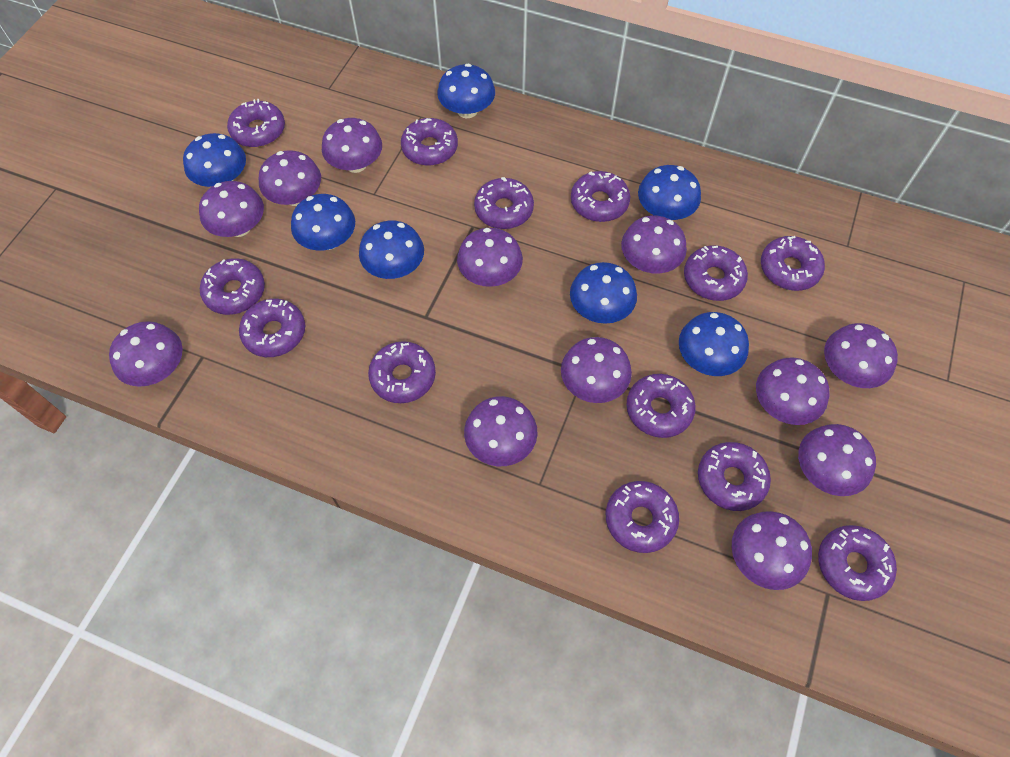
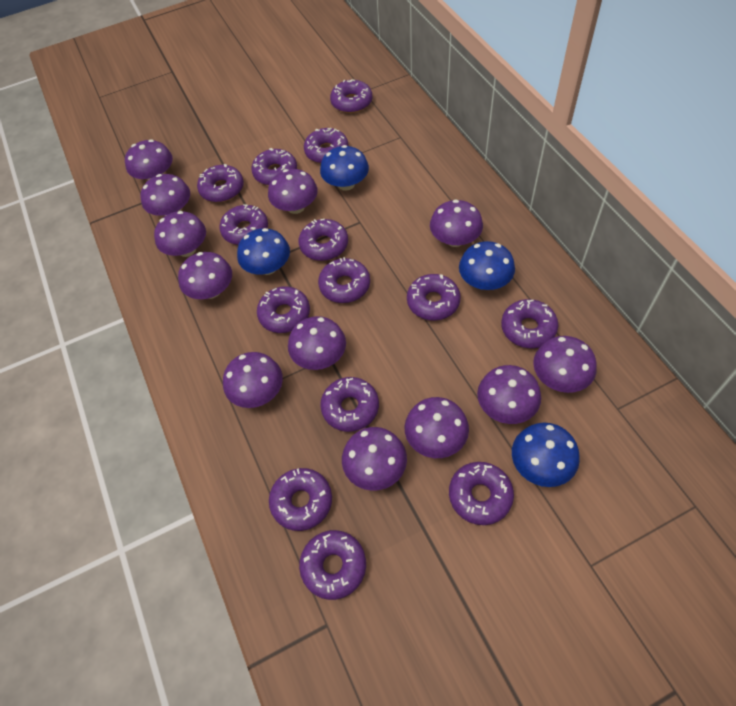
blue mushroom: 7 -> 4
purple donut: 13 -> 14

